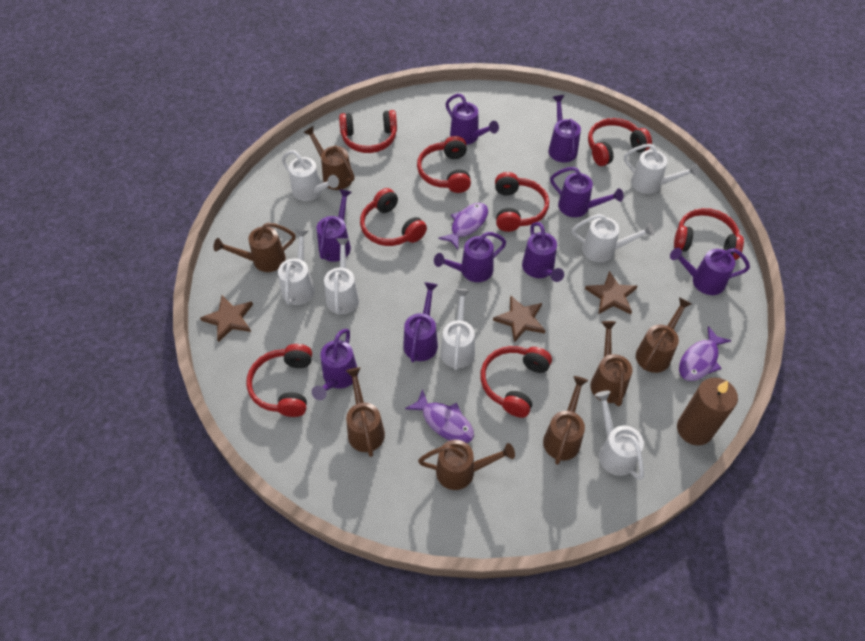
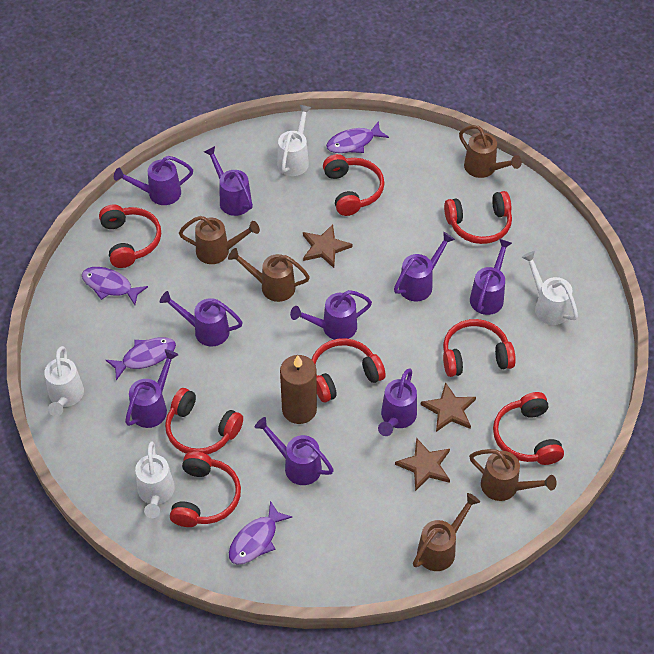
brown watering can: 7 -> 5
purple fish: 3 -> 4
white watering can: 7 -> 4

